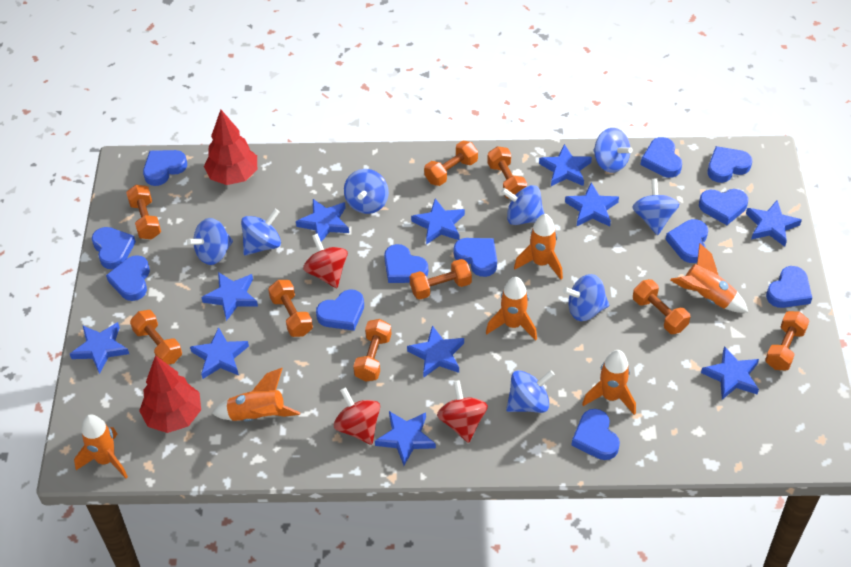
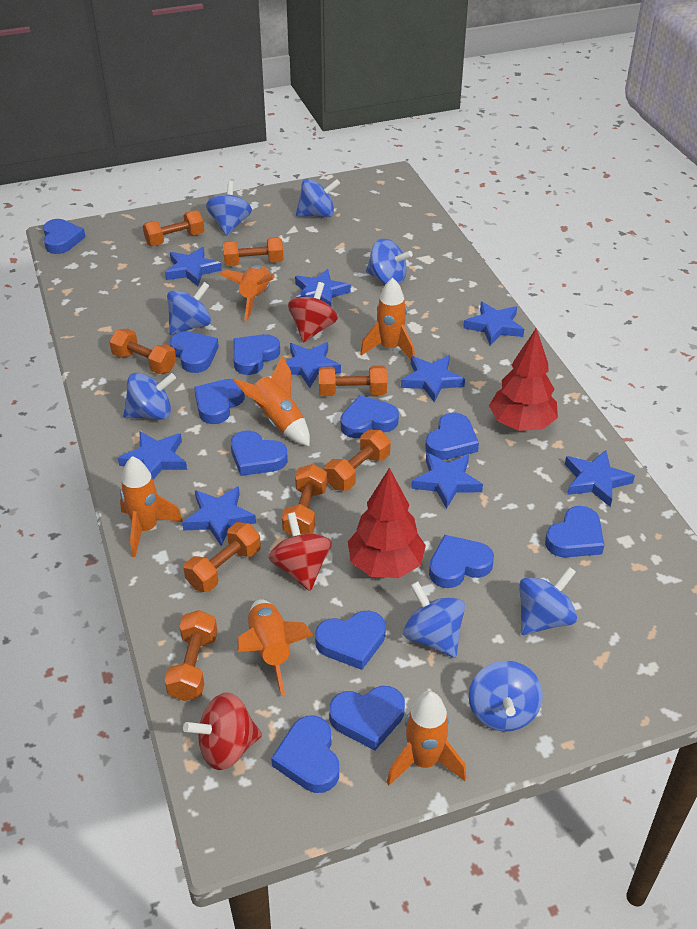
blue star: 11 -> 9
orange dumbbell: 9 -> 8

